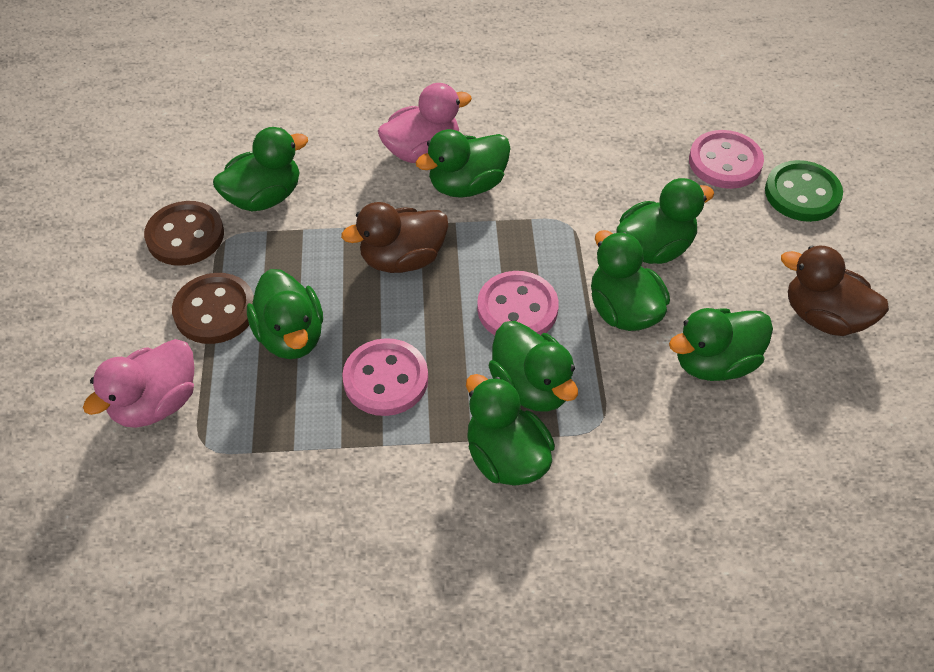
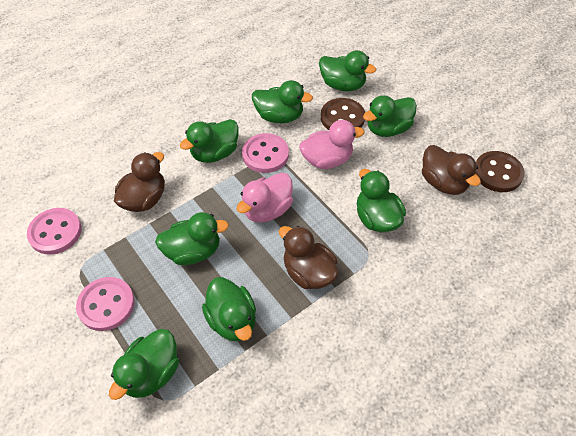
brown duck: 2 -> 3
green button: 1 -> 0

